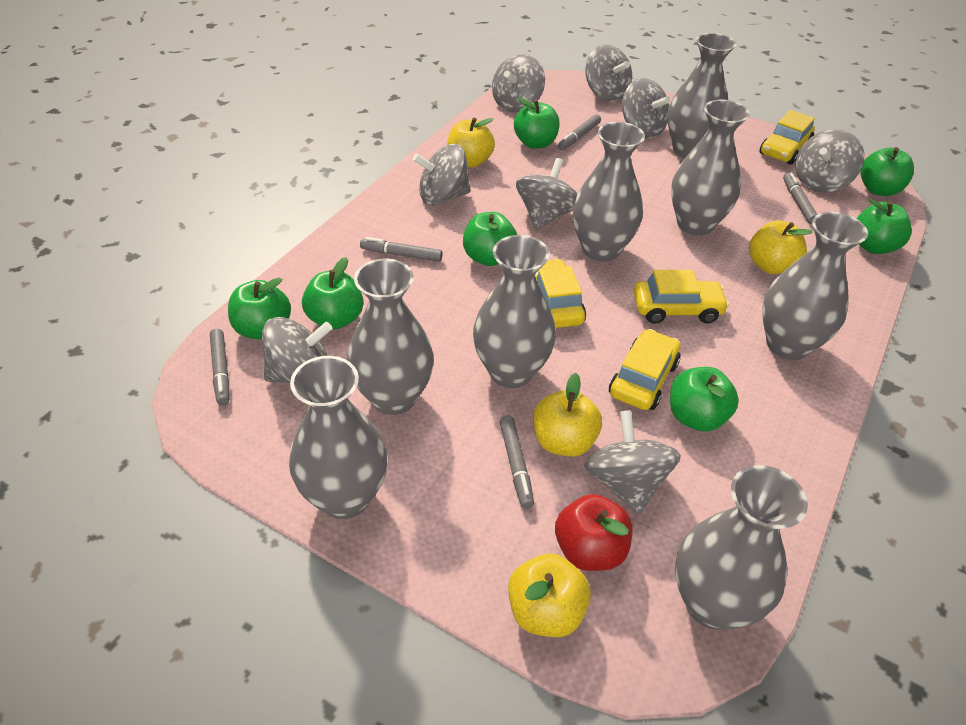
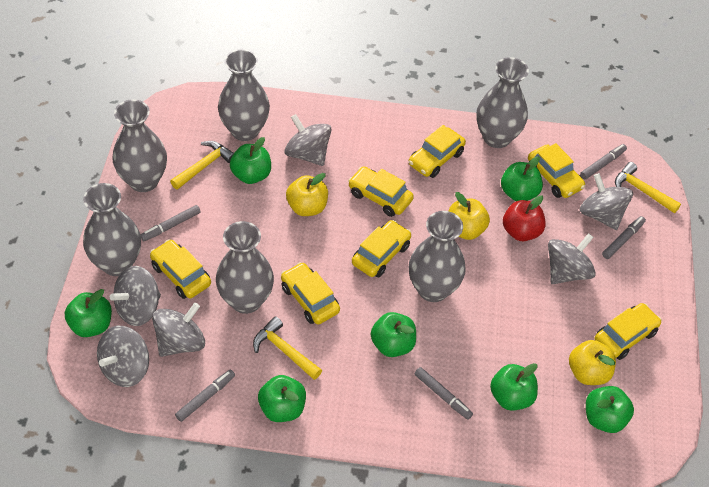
grey spinning top: 8 -> 6
grey vase: 8 -> 6
yellow apple: 4 -> 3
yellow car: 4 -> 7
yellow hammer: 0 -> 3

